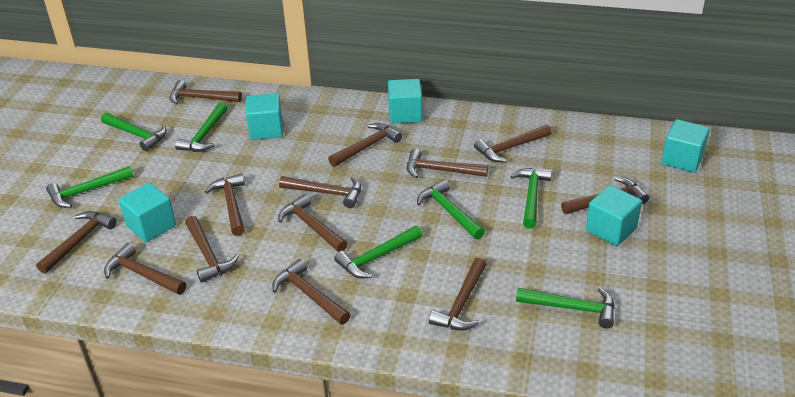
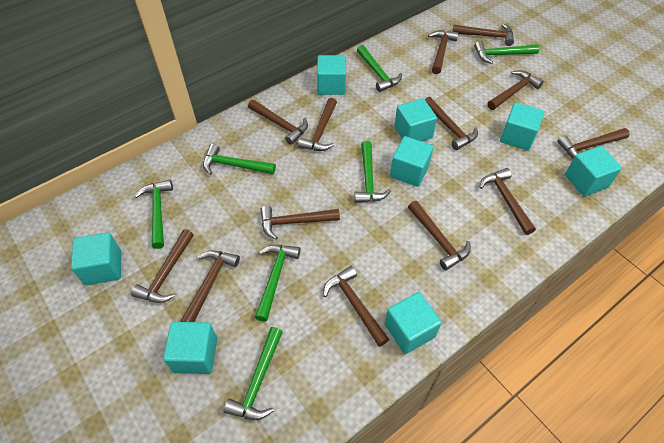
turquoise cube: 5 -> 8

